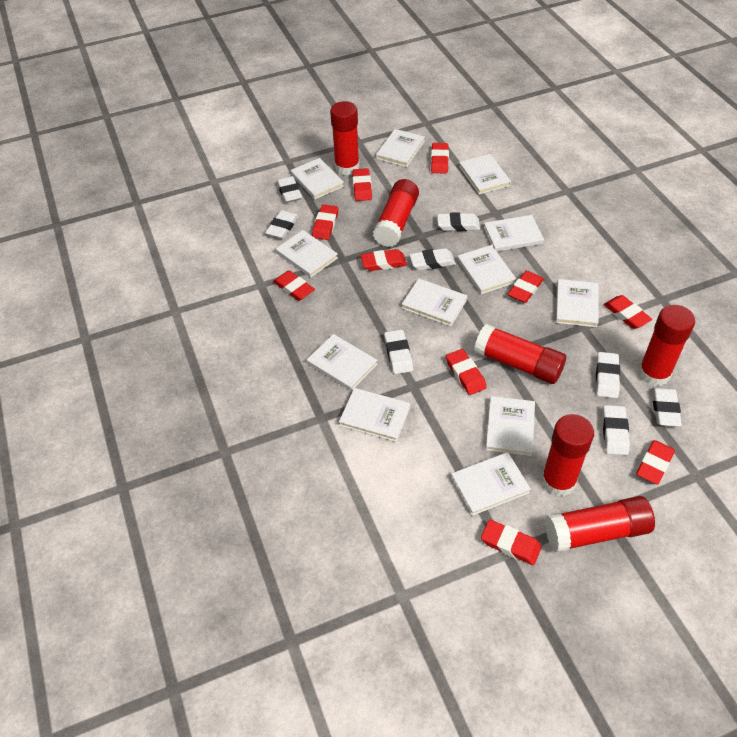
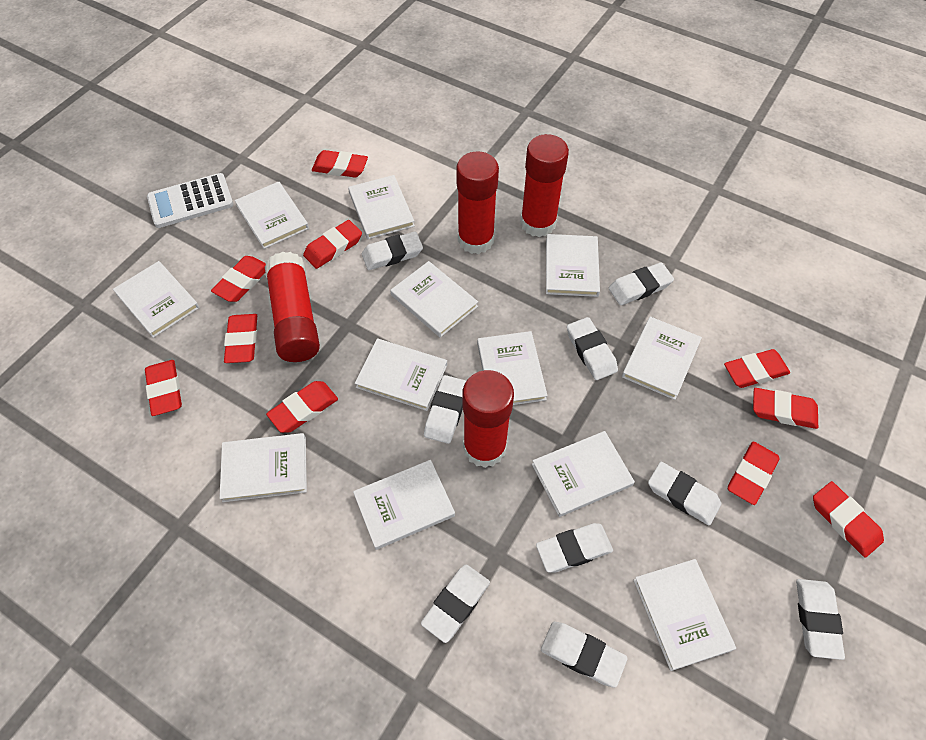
red glue stick: 6 -> 4
white calculator: 0 -> 1
white eraser: 8 -> 9

